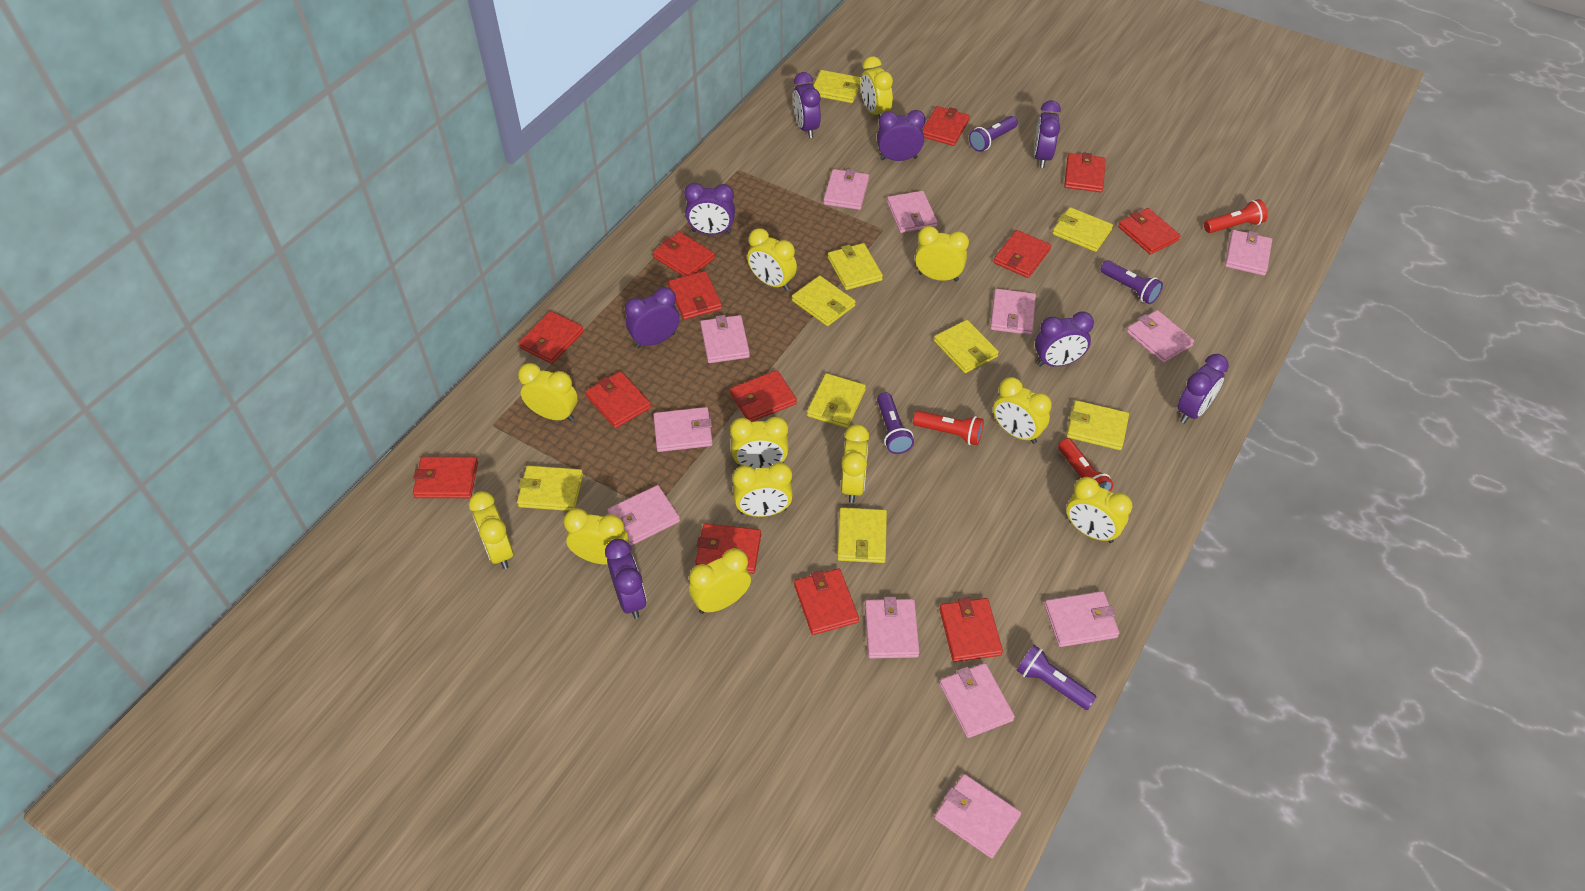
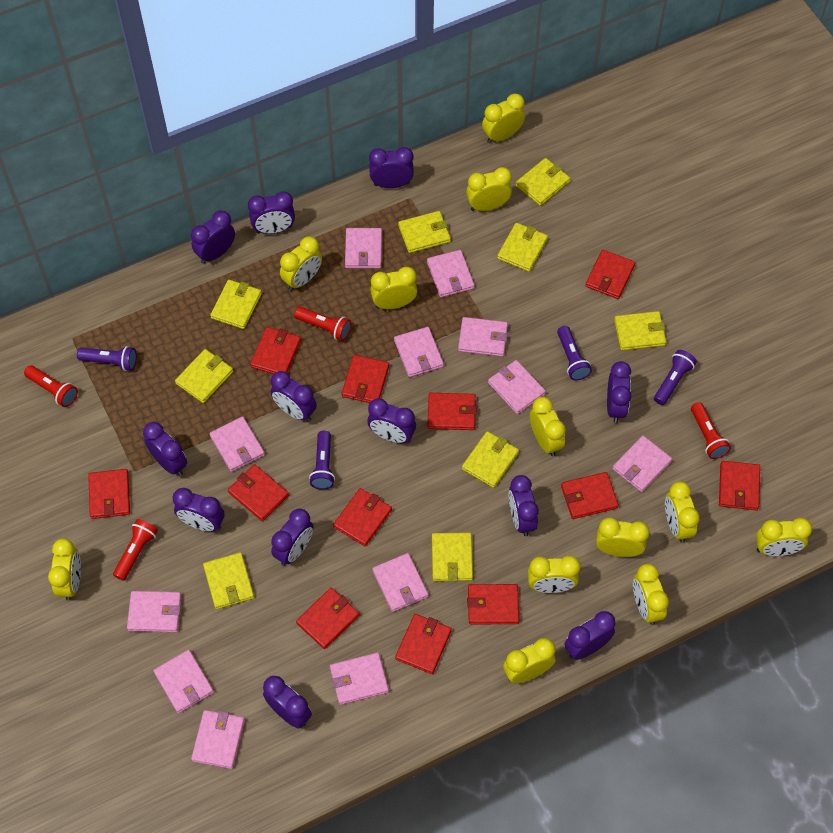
purple clock: 8 -> 12
red flashlight: 3 -> 4
red wallet: 13 -> 12

